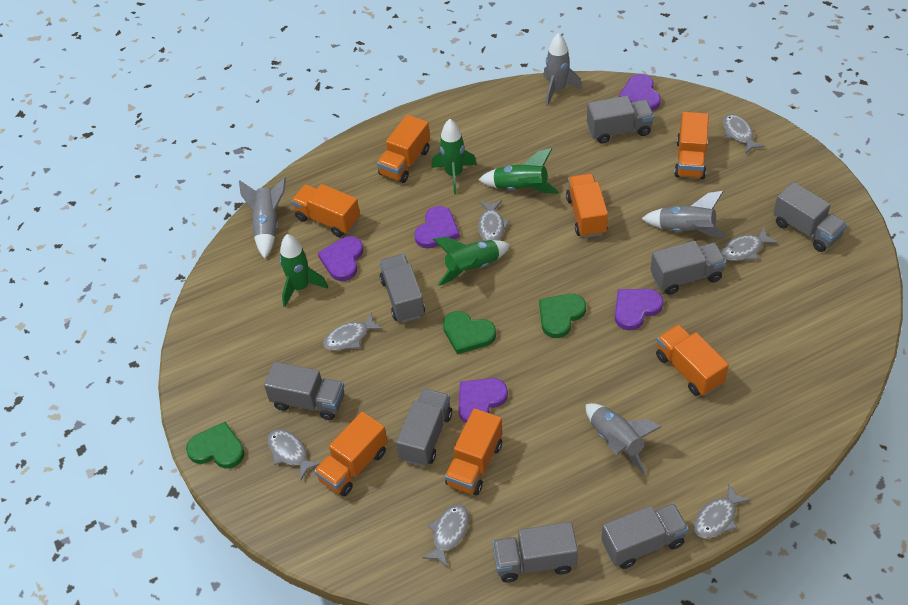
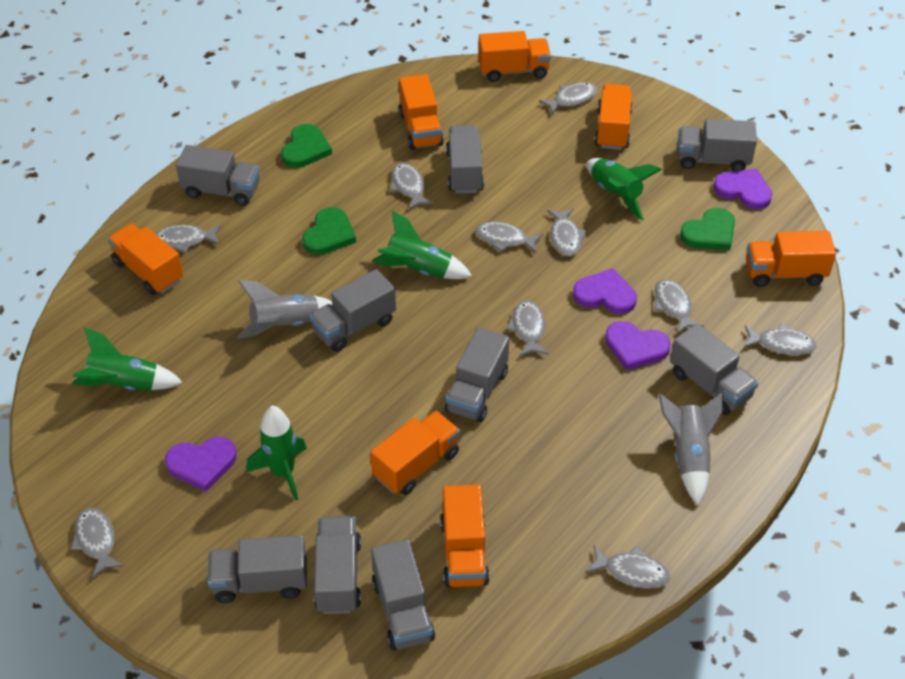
grey fish: 7 -> 10
grey rocket: 4 -> 2
grey truck: 8 -> 9
purple heart: 5 -> 4

